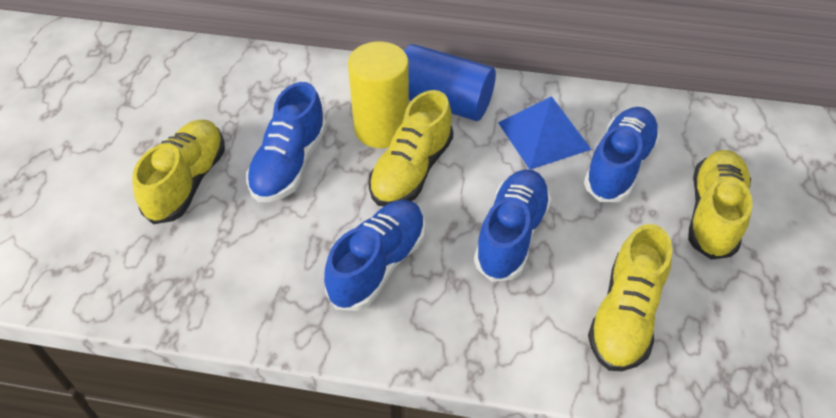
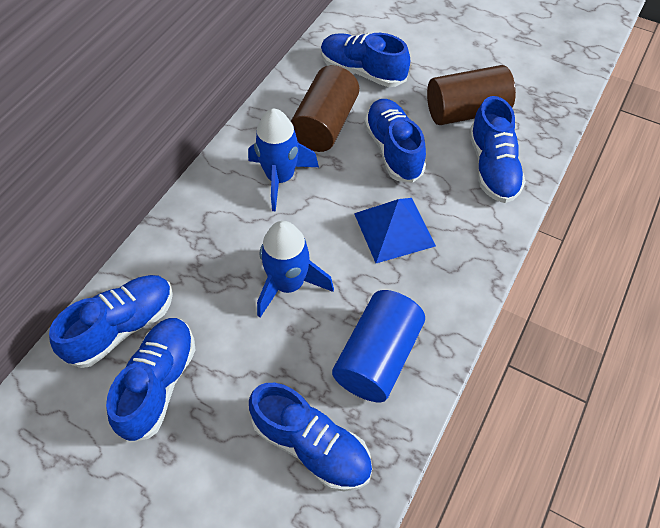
blue rocket: 0 -> 2
blue shoe: 4 -> 6
brown cylinder: 0 -> 2
yellow cylinder: 1 -> 0
yellow shoe: 4 -> 0

